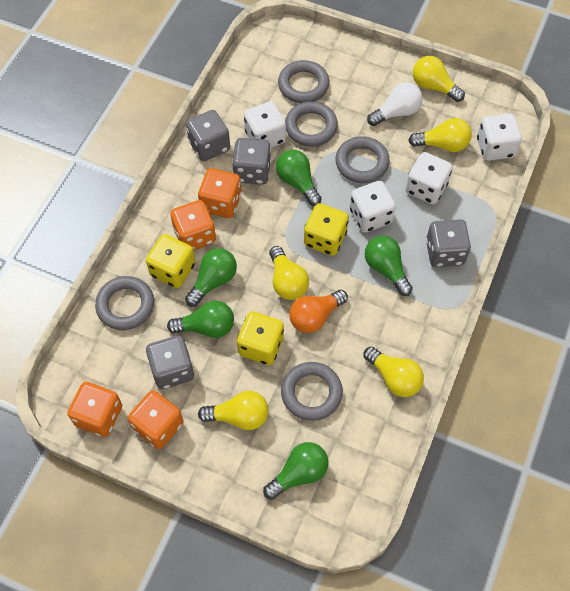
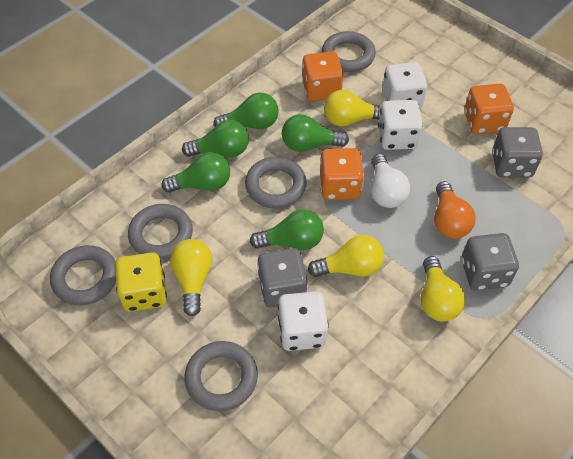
grey dice: 4 -> 3
orange dice: 4 -> 3
white dice: 4 -> 3
yellow dice: 3 -> 1
yellow light bulb: 5 -> 4

